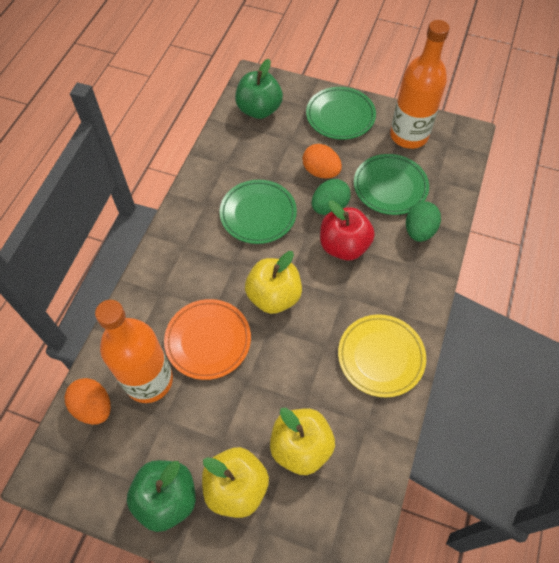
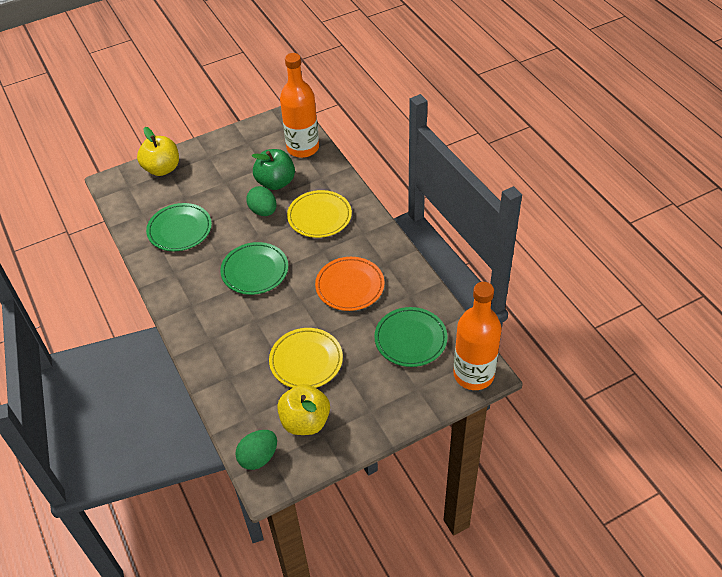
green apple: 2 -> 1
orange egg: 2 -> 0
red apple: 1 -> 0
yellow apple: 3 -> 2
yellow plate: 1 -> 2

